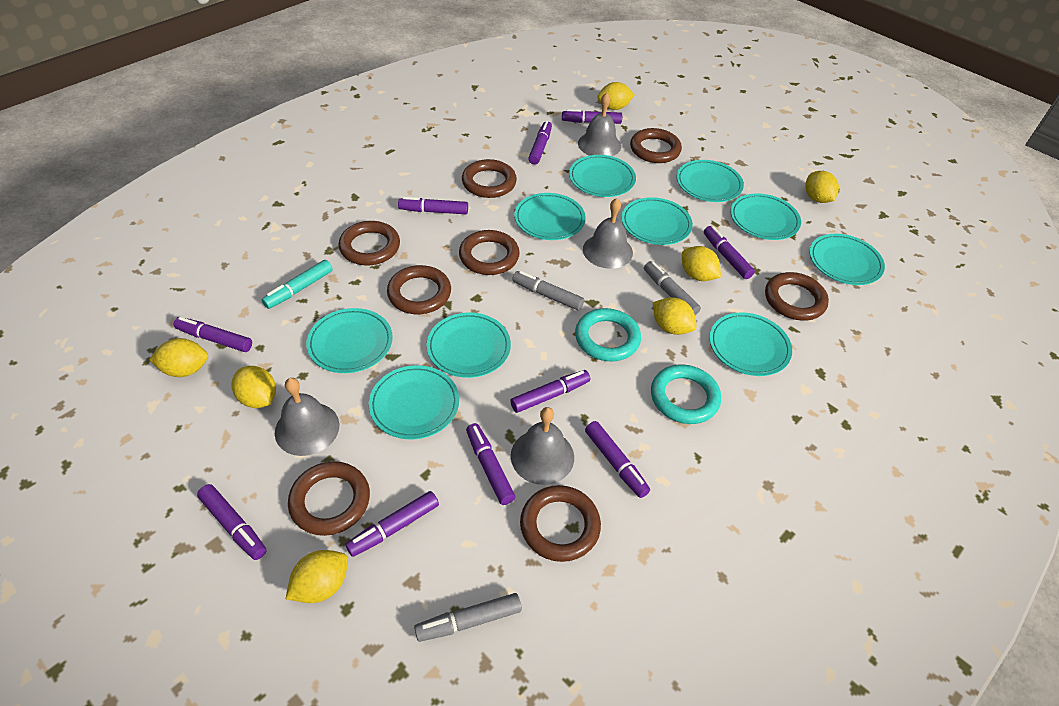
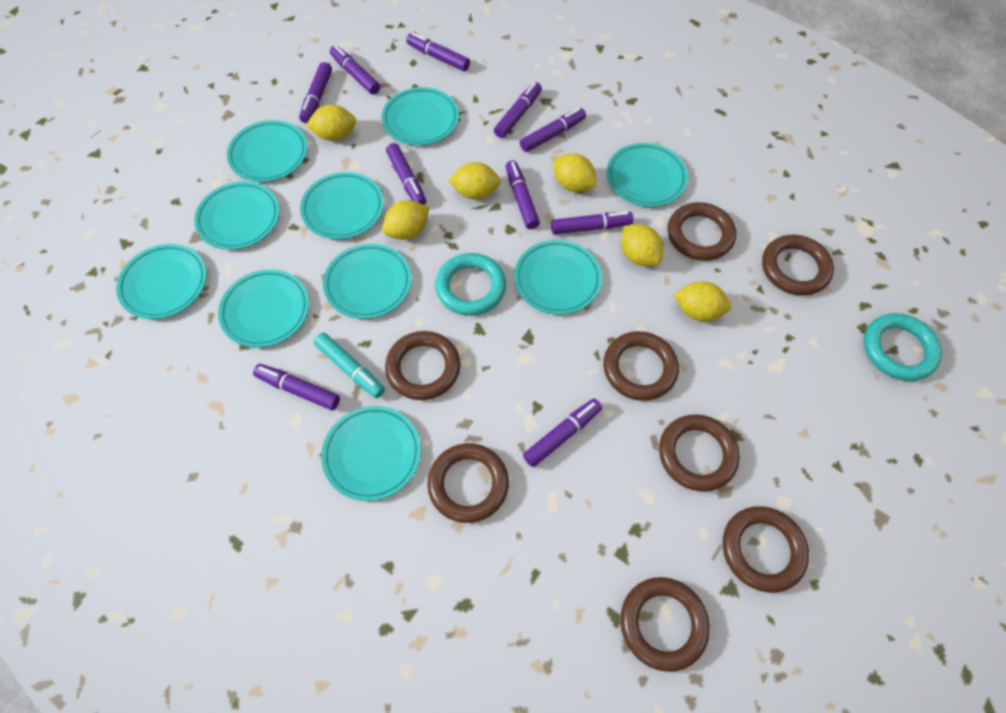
grey bell: 4 -> 0
grey marker: 3 -> 0
yellow lemon: 7 -> 6

